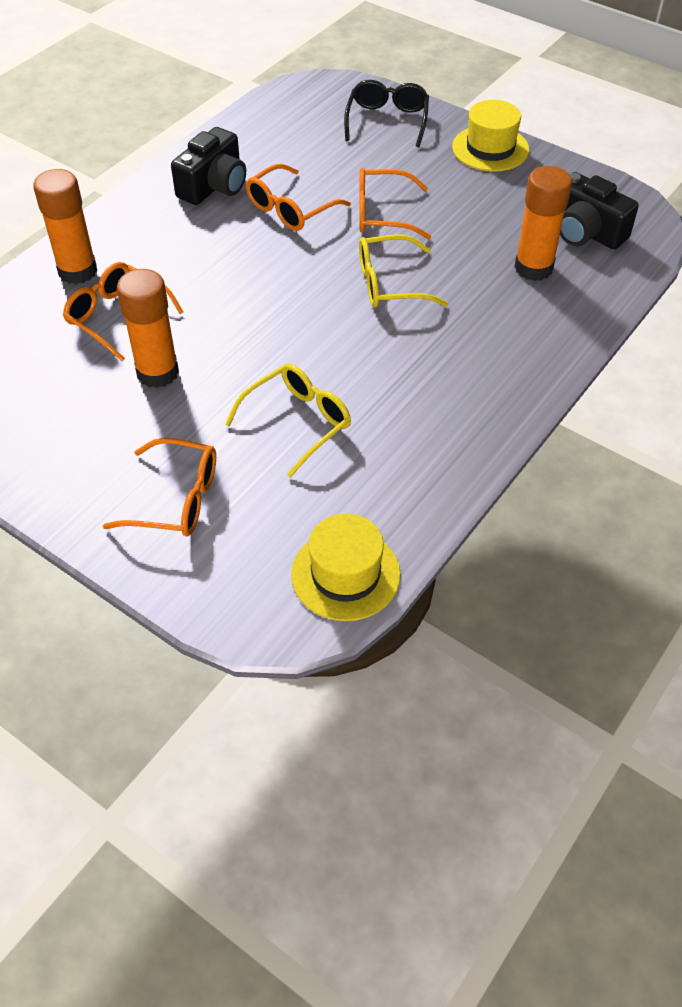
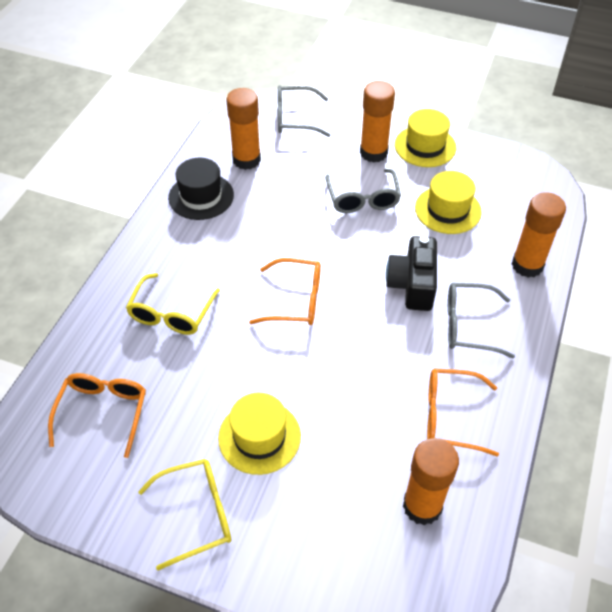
black camera: 2 -> 1
black glasses: 1 -> 0
black hat: 0 -> 1
grey glasses: 0 -> 3
orange glasses: 4 -> 3
orange glue stick: 3 -> 4
yellow hat: 2 -> 3

